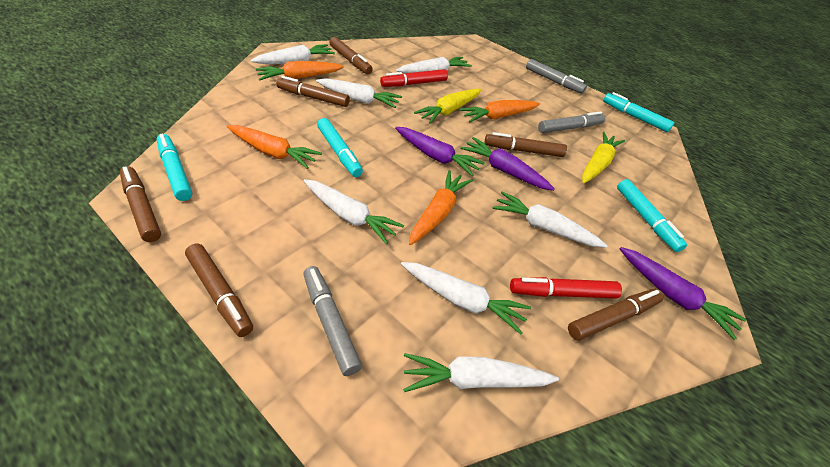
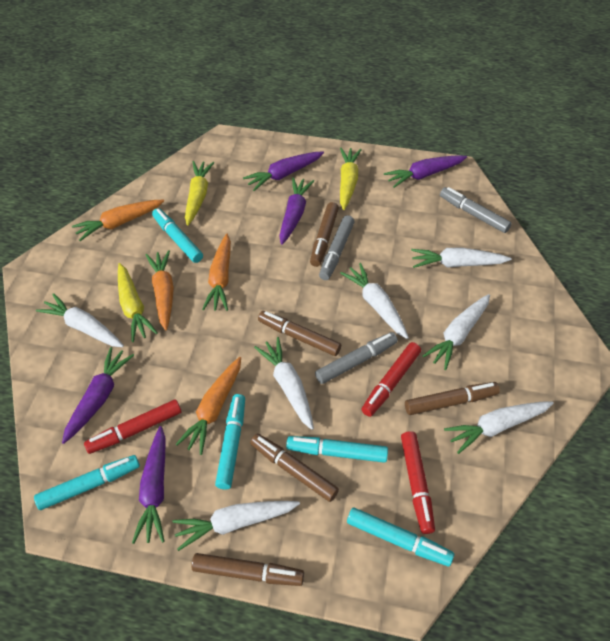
brown marker: 6 -> 5
purple carrot: 3 -> 5
red marker: 2 -> 3
turquoise marker: 4 -> 5
yellow carrot: 2 -> 3

